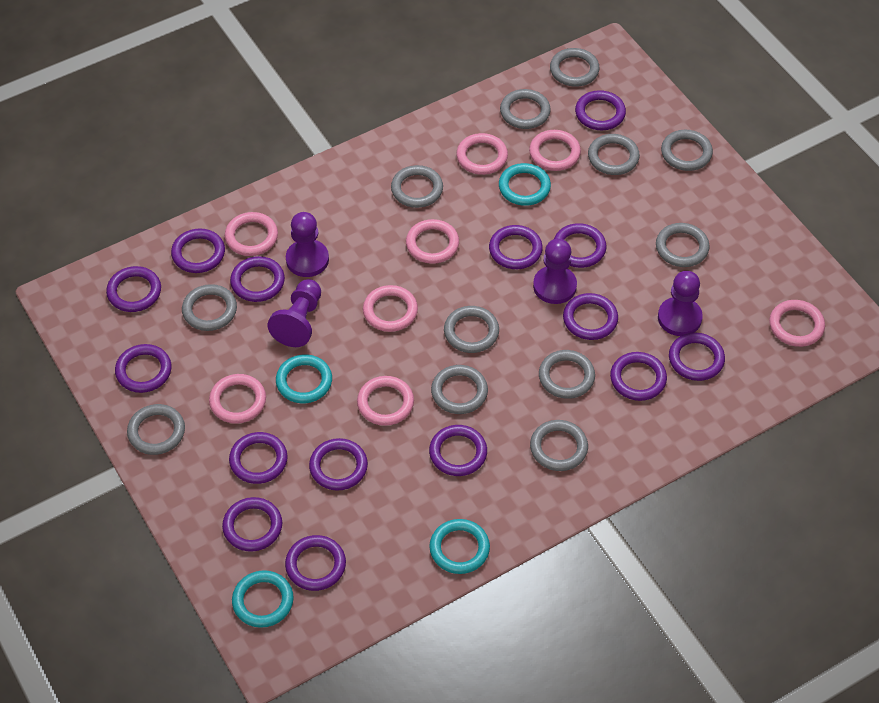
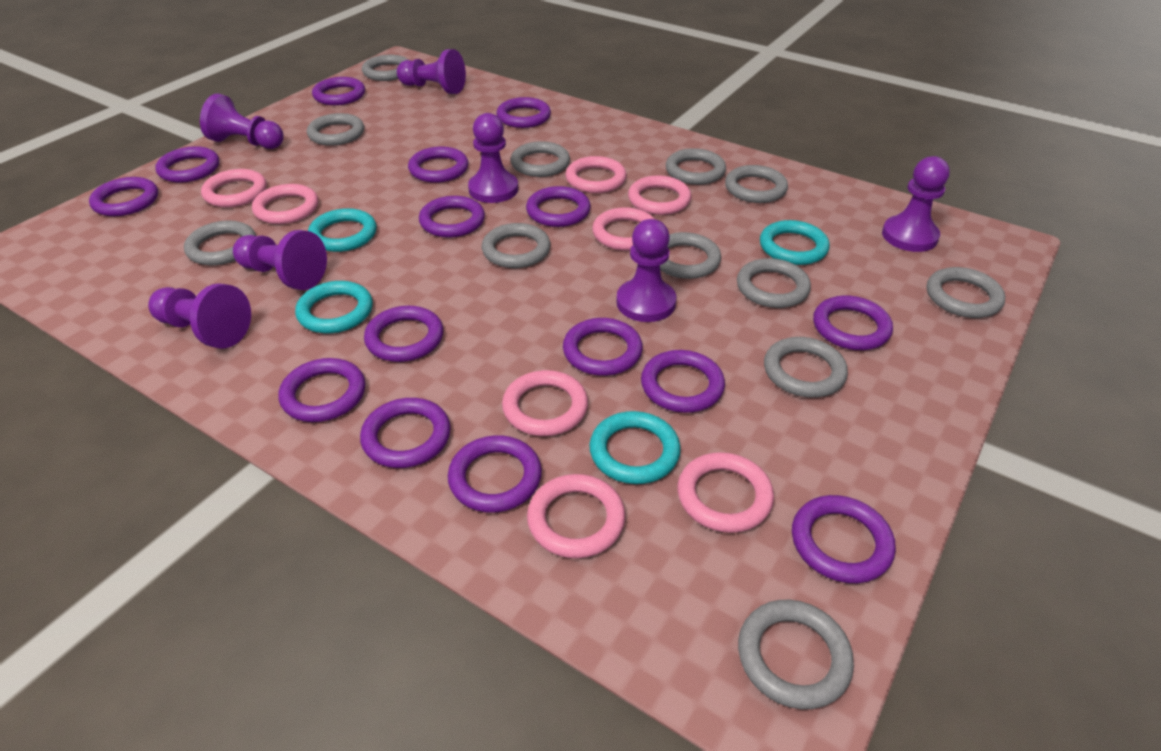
purple pawn: 4 -> 7

